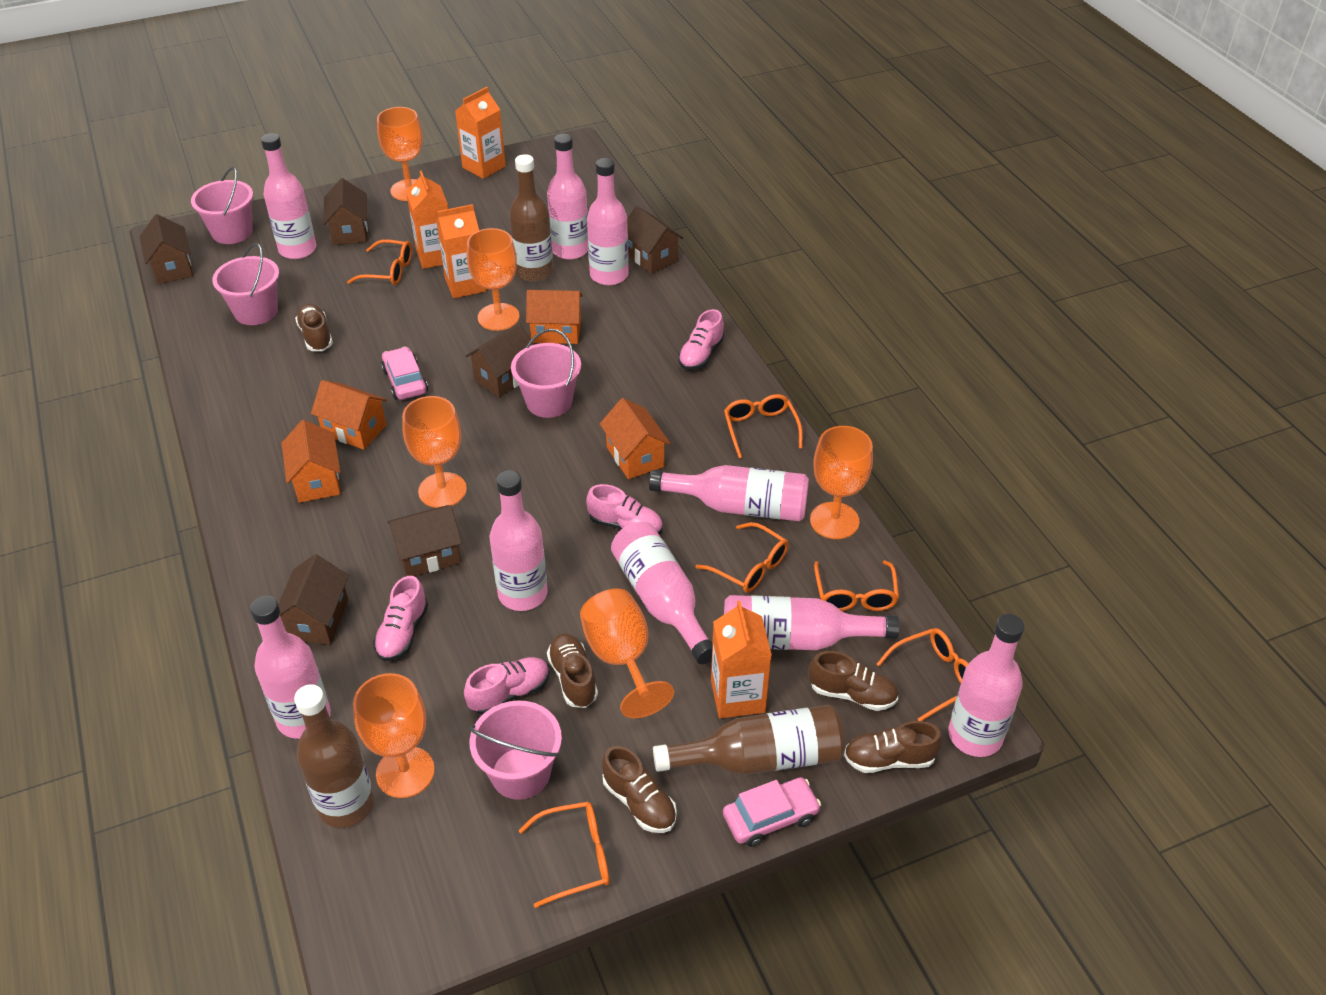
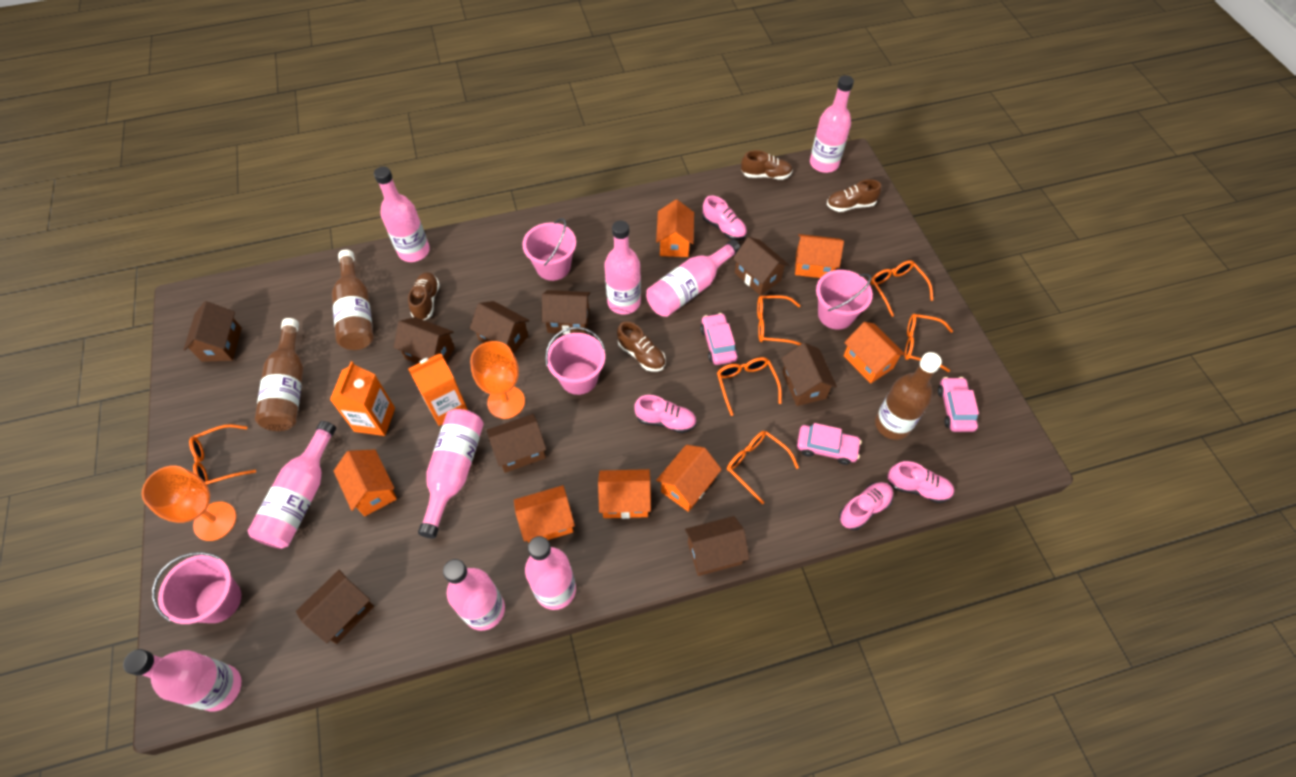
brown house: 6 -> 9
brown shoe: 5 -> 4
orange carton: 4 -> 2
orange goblet: 6 -> 2
orange house: 4 -> 7
pink car: 2 -> 3

